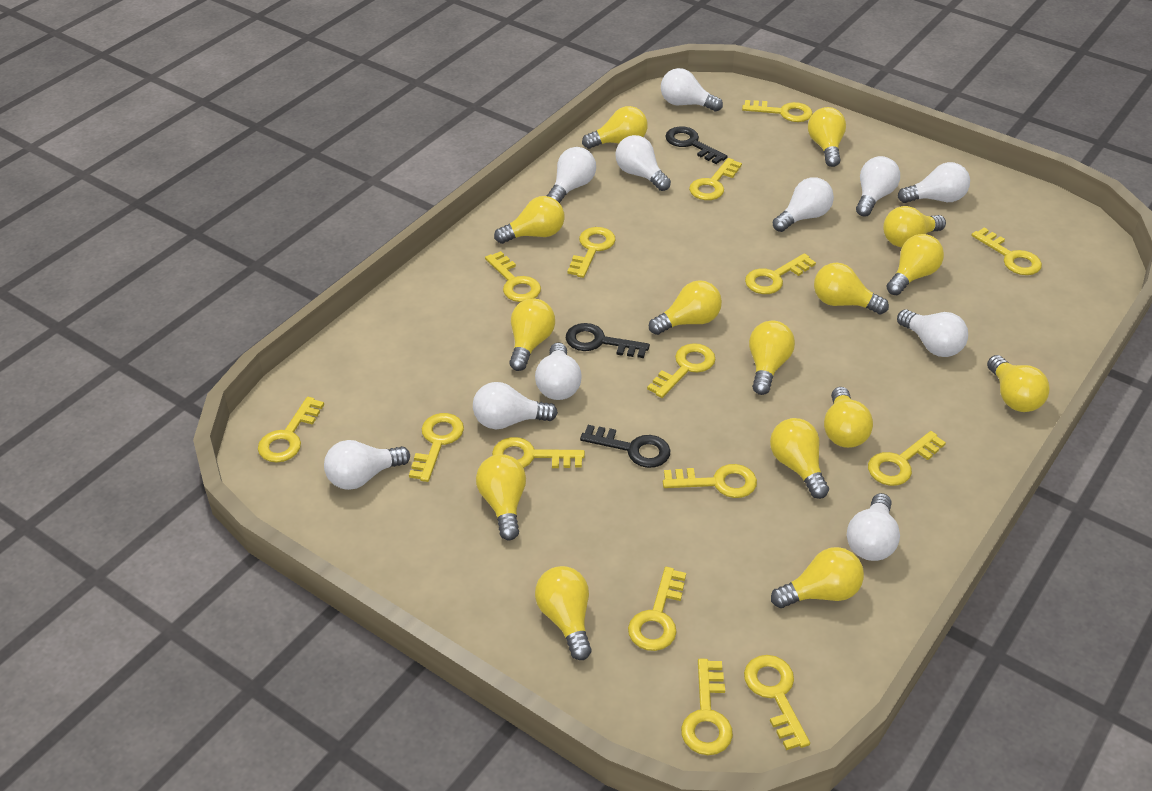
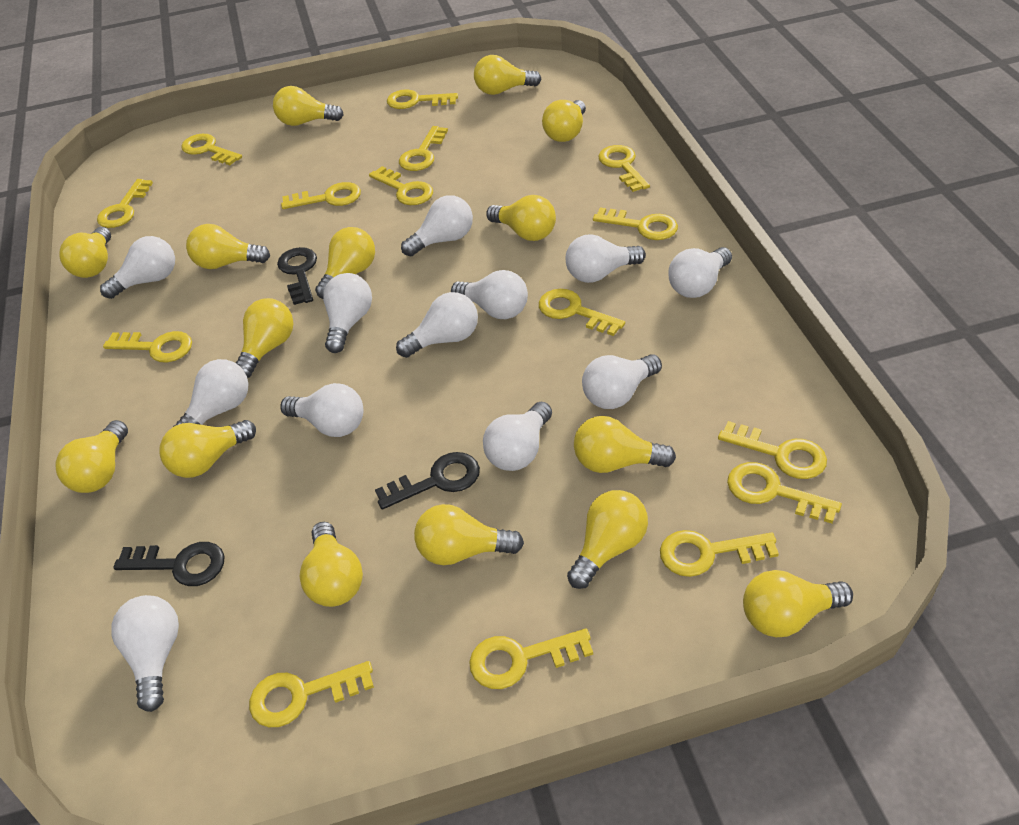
white light bulb: 11 -> 12

